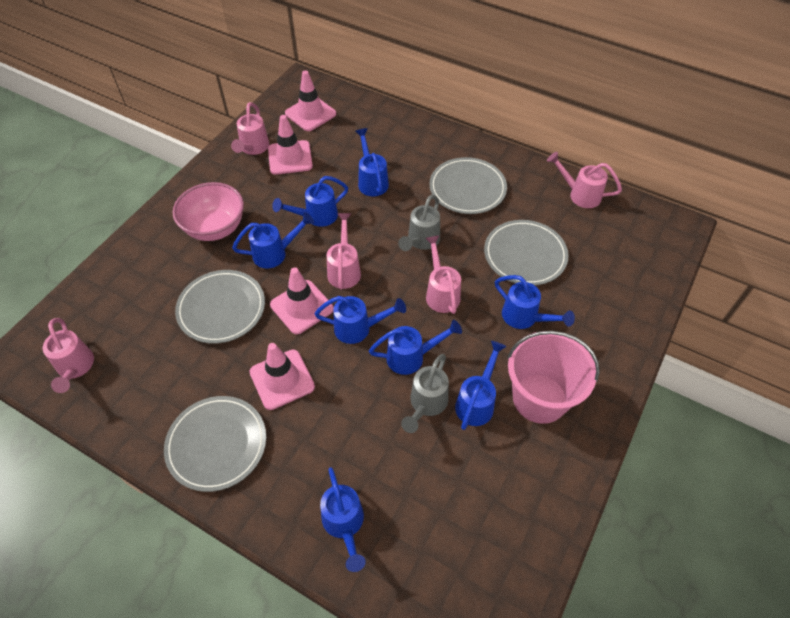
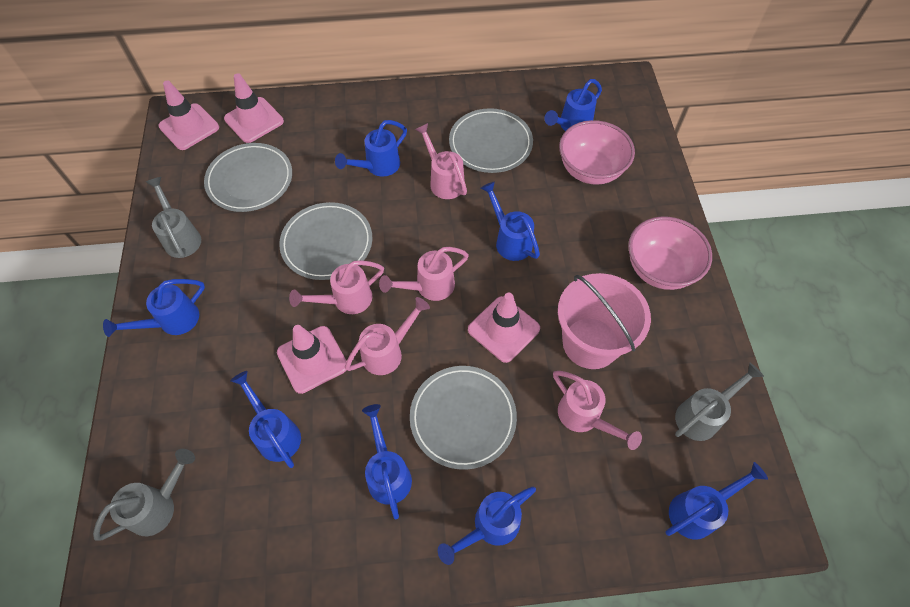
grey watering can: 2 -> 3
pink bowl: 1 -> 2

